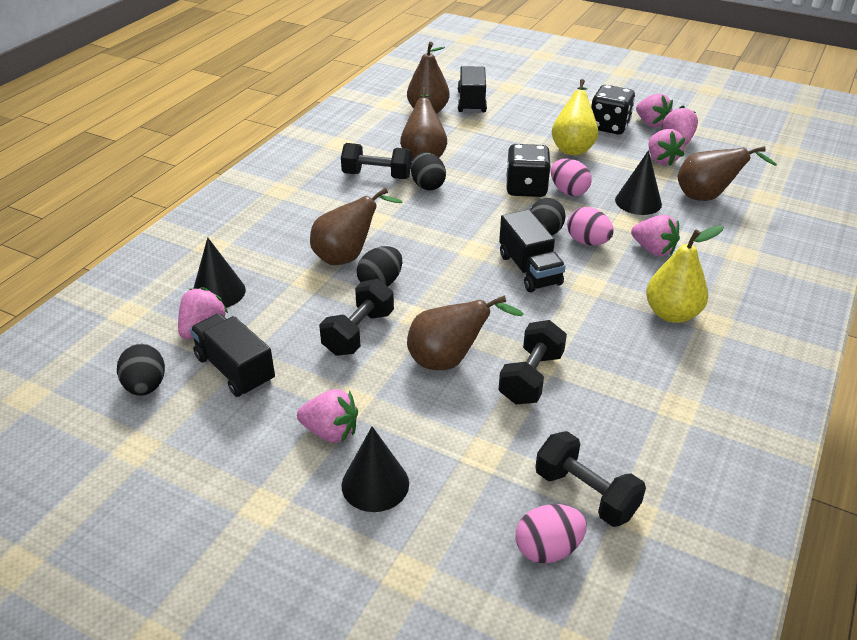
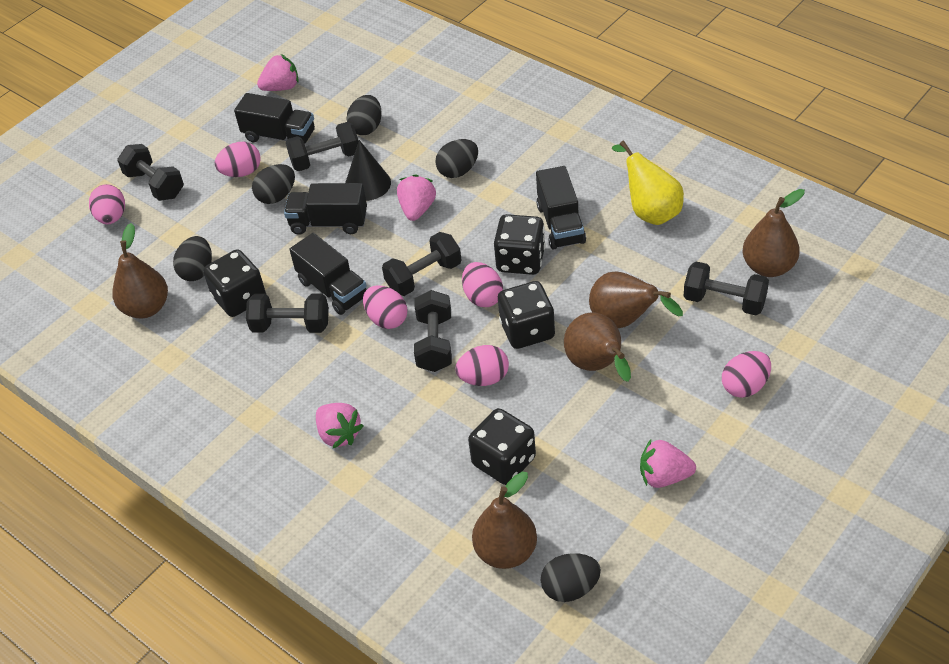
black cone: 3 -> 1
black dice: 2 -> 4
black dumbbell: 4 -> 6
black egg: 4 -> 5
black truck: 3 -> 4
pink egg: 3 -> 6
pink strawberry: 6 -> 4
yellow pear: 2 -> 1

